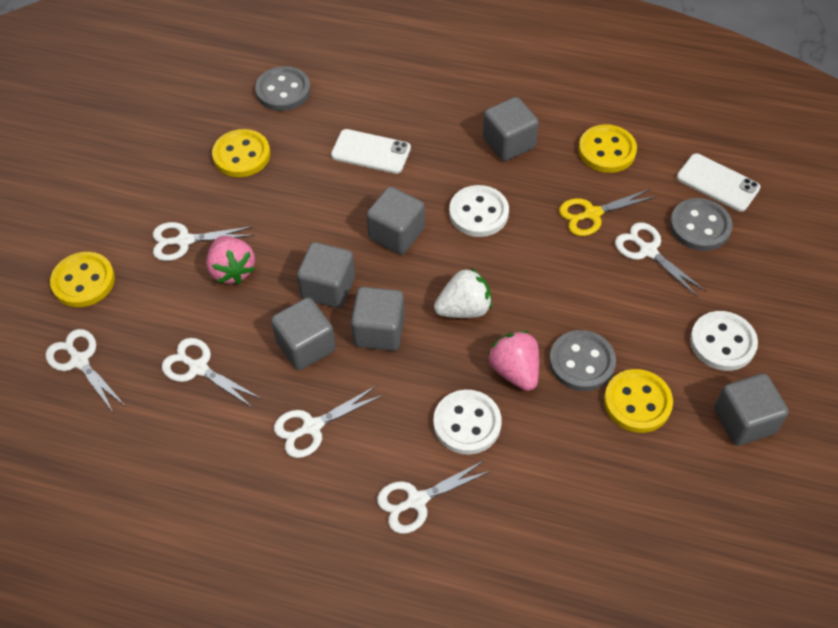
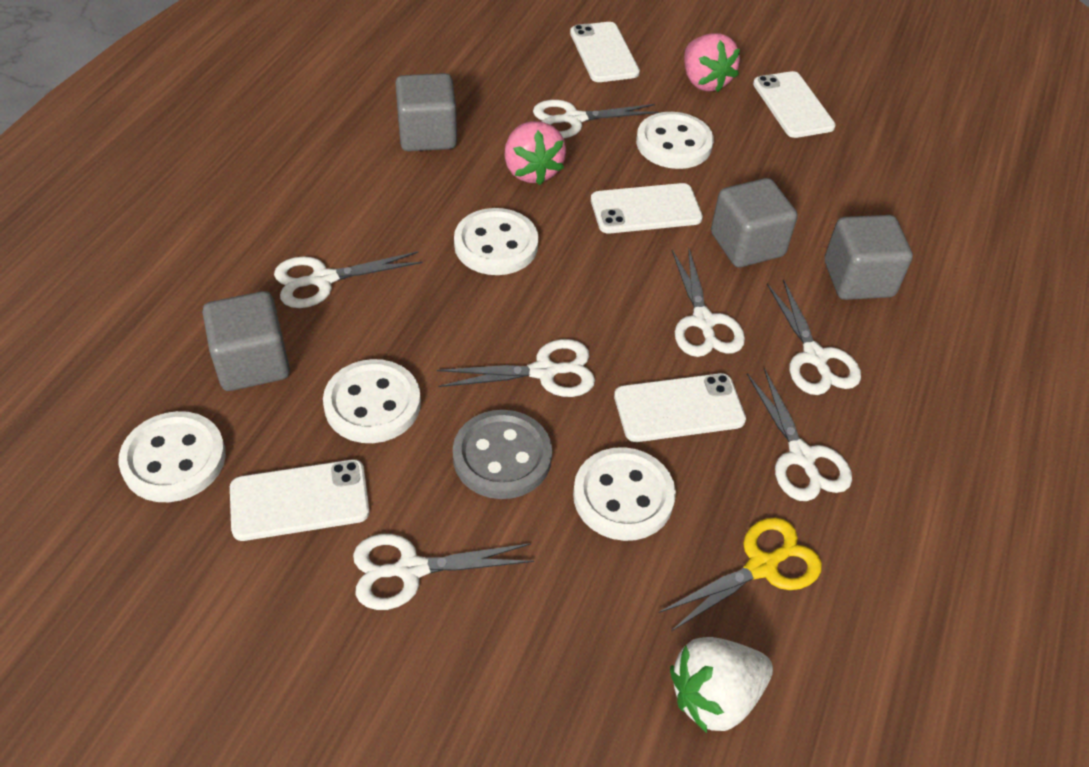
grey button: 3 -> 1
grey cube: 6 -> 4
white button: 3 -> 5
white phone: 2 -> 5
white scissors: 6 -> 7
yellow button: 4 -> 0

